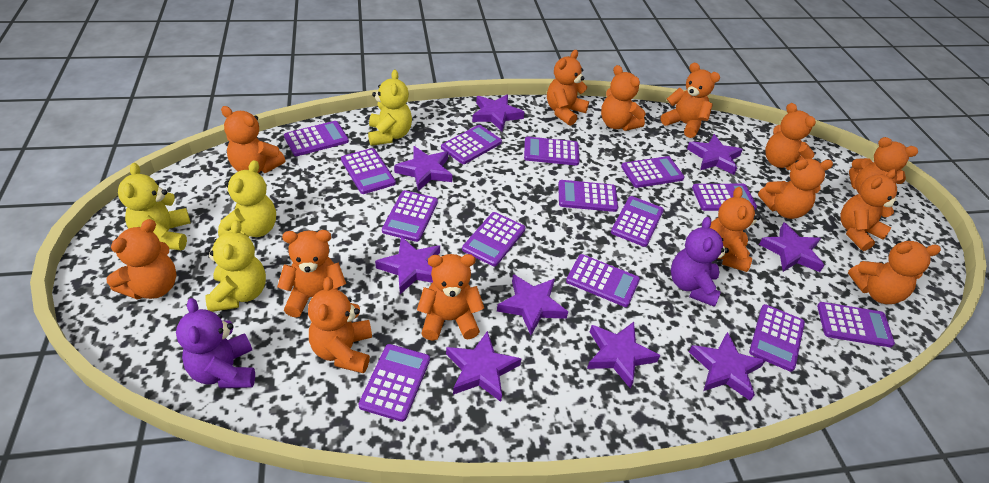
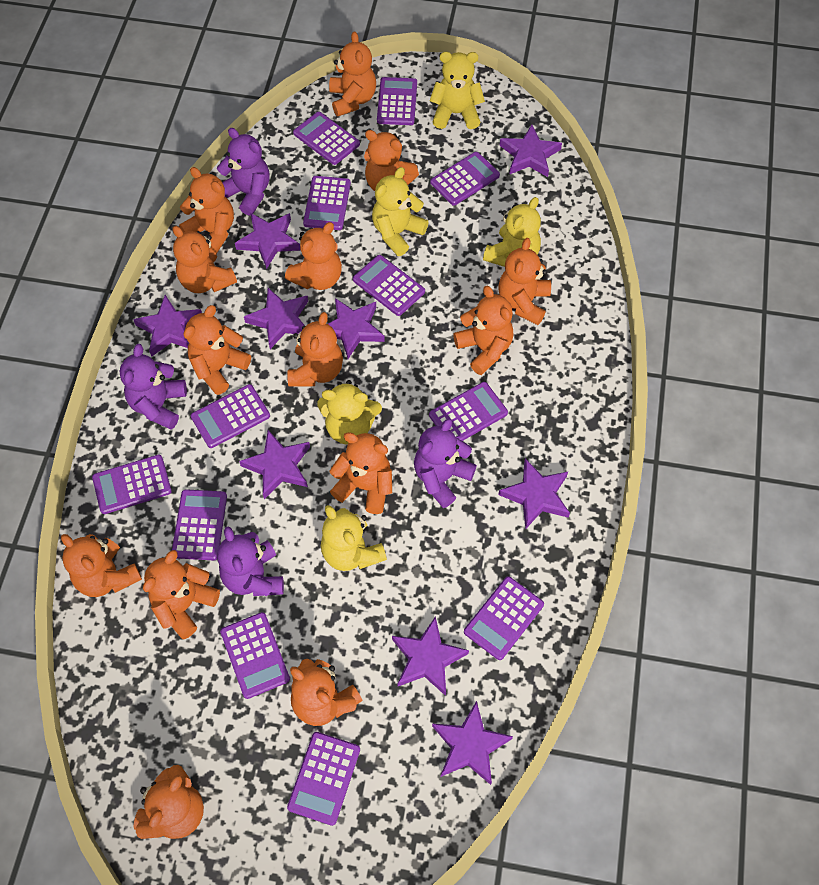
purple calculator: 14 -> 12
purple teddy bear: 2 -> 4
yellow teddy bear: 4 -> 5

